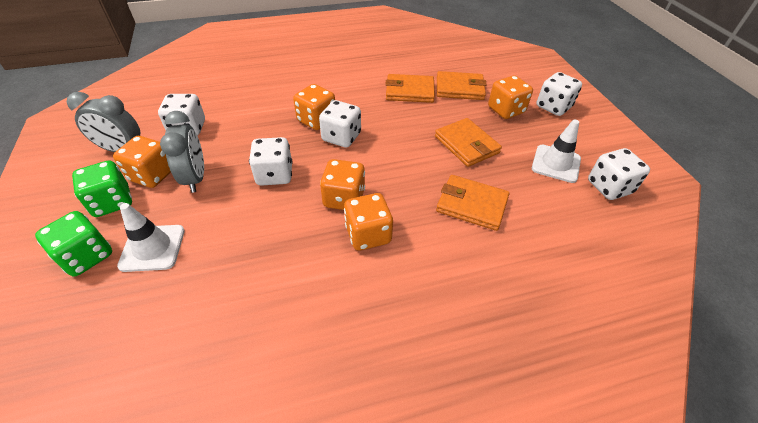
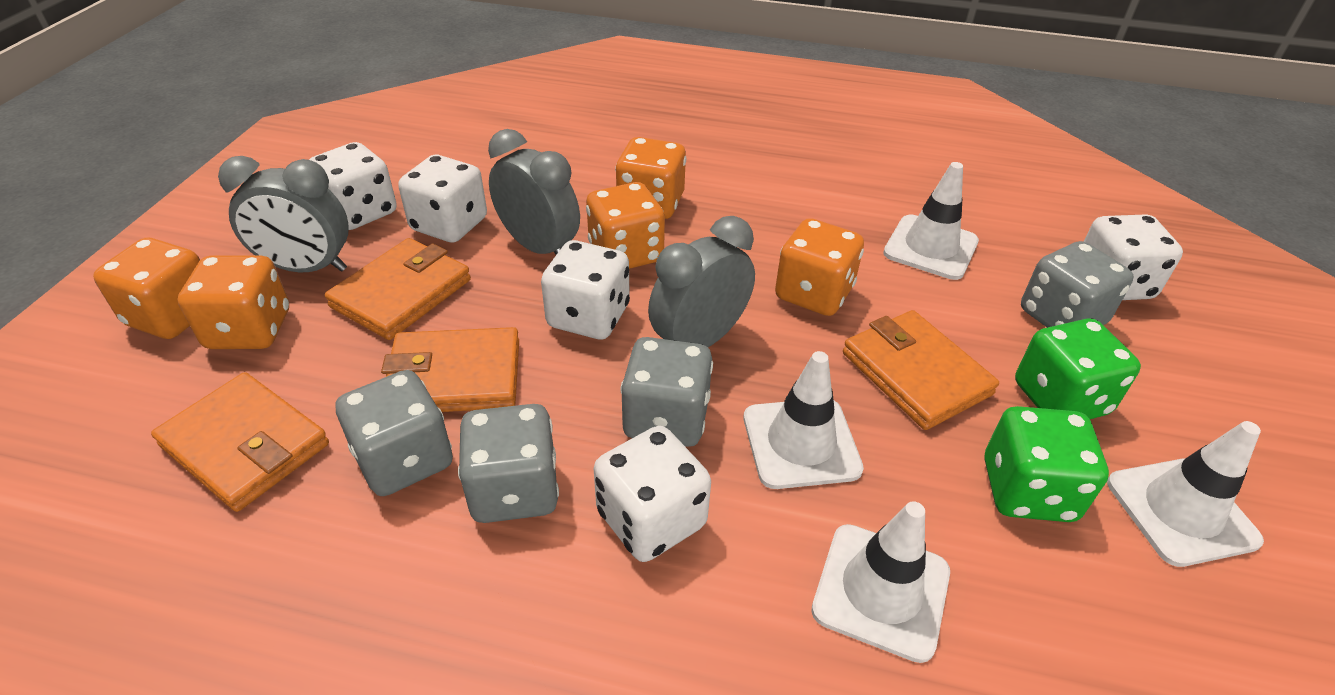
grey clock: 2 -> 3
grey dice: 0 -> 4
white traffic cone: 2 -> 4

